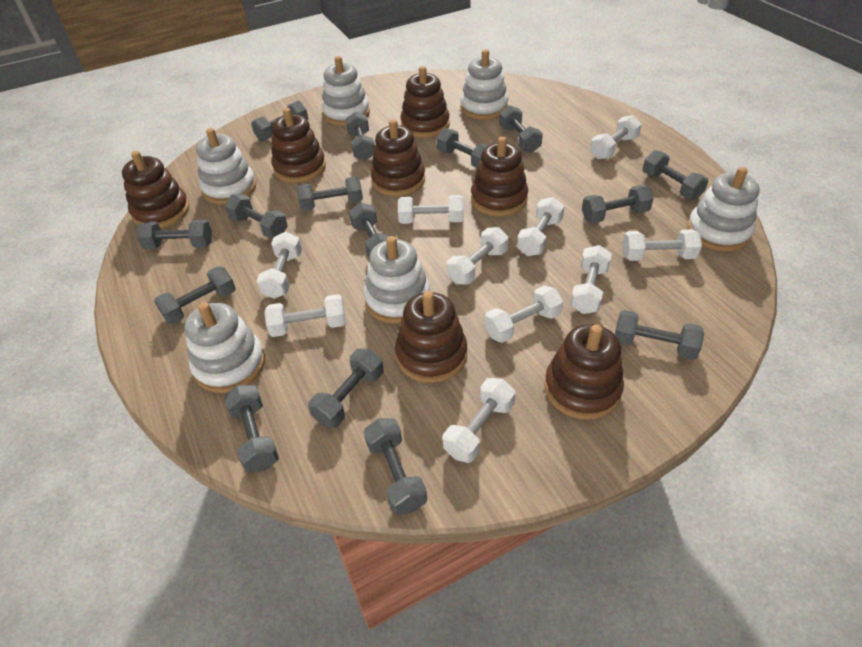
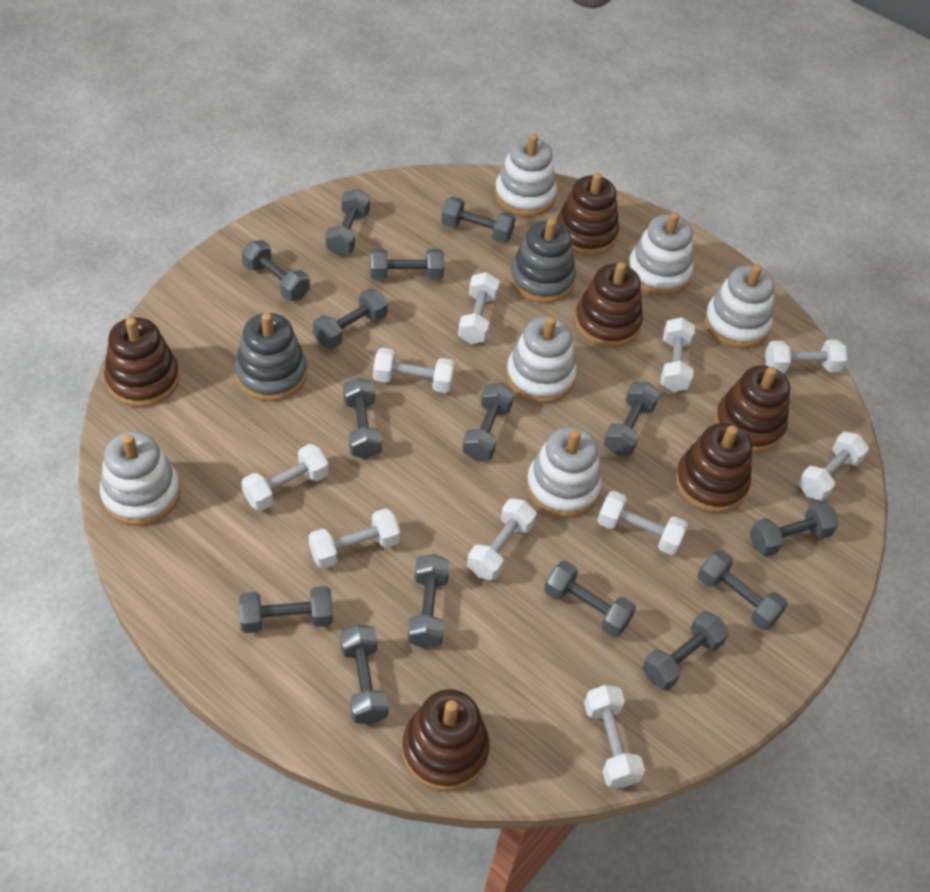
brown stacking toy: 7 -> 6
grey stacking toy: 0 -> 2

